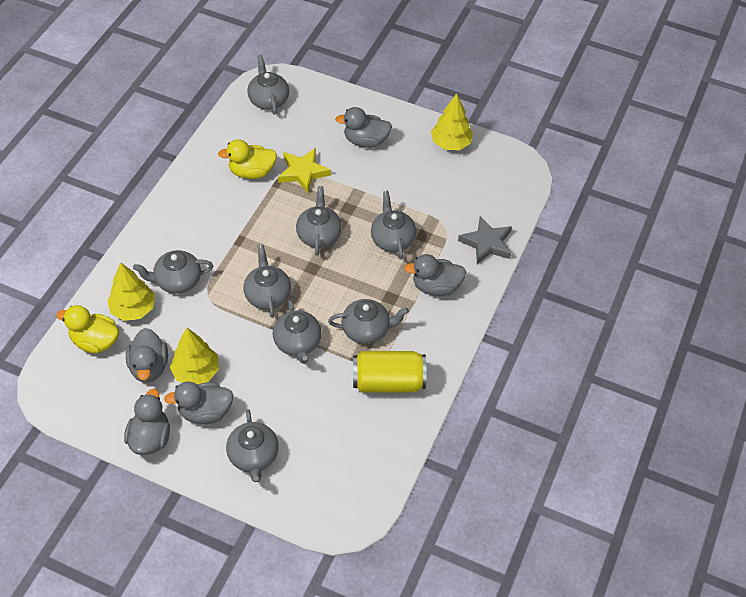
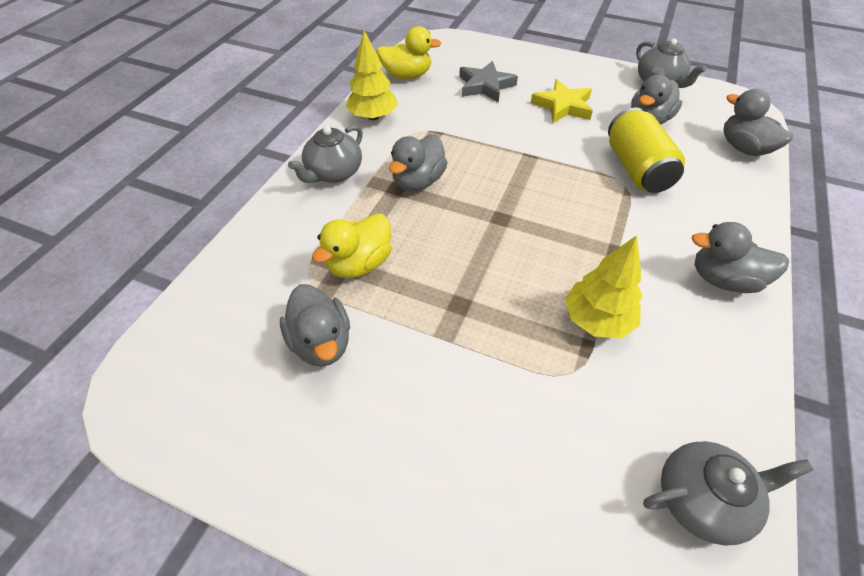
grey teapot: 8 -> 3
yellow tree: 3 -> 2

